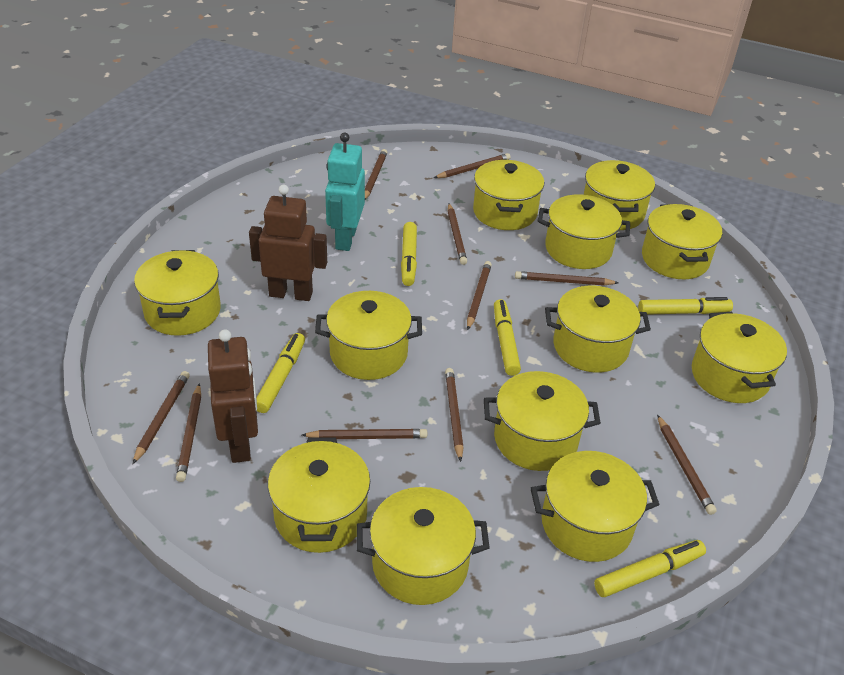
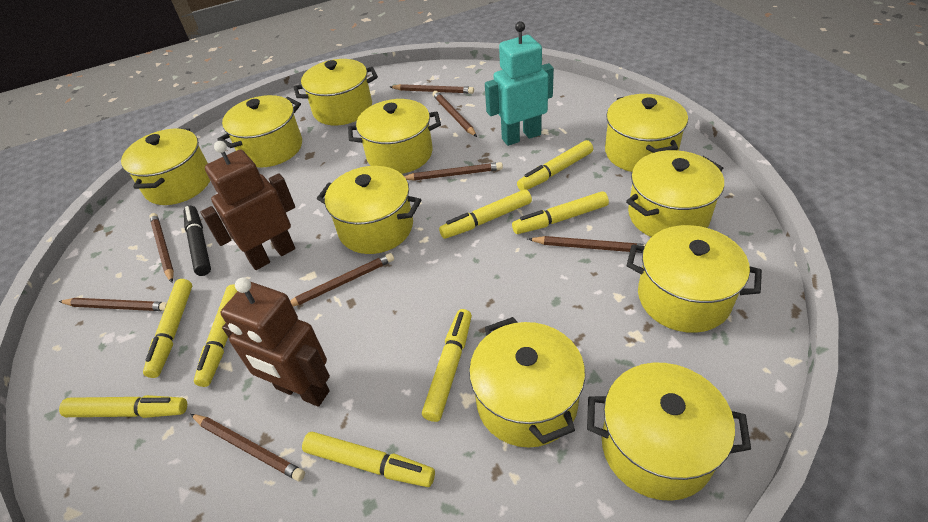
black marker: 0 -> 1
brown pencil: 10 -> 8
yellow marker: 5 -> 8
yellow pot: 12 -> 10

